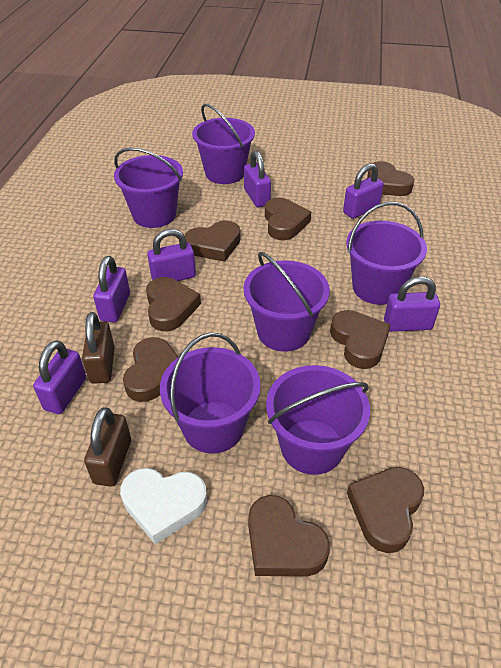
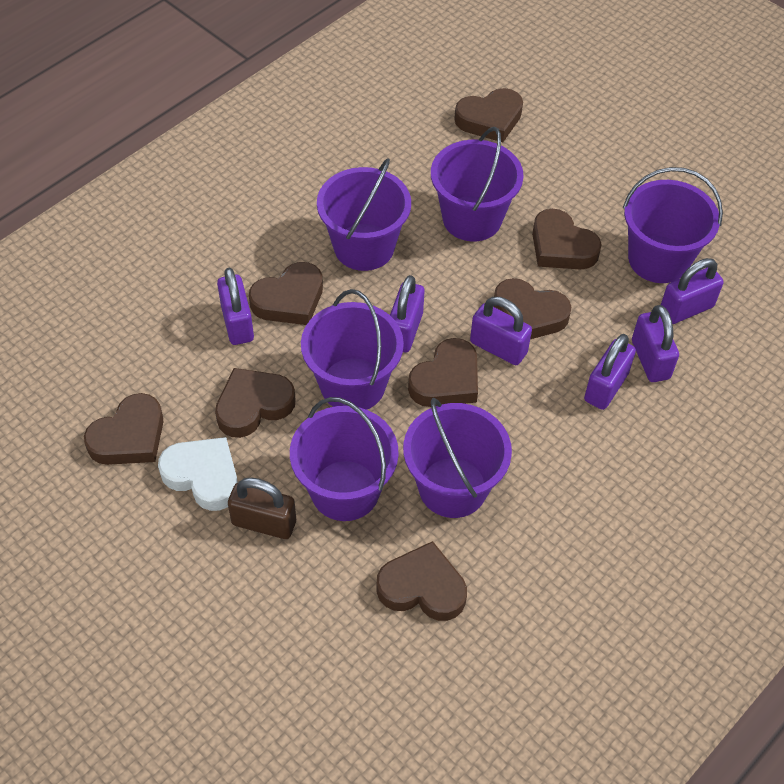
brown padlock: 2 -> 1

